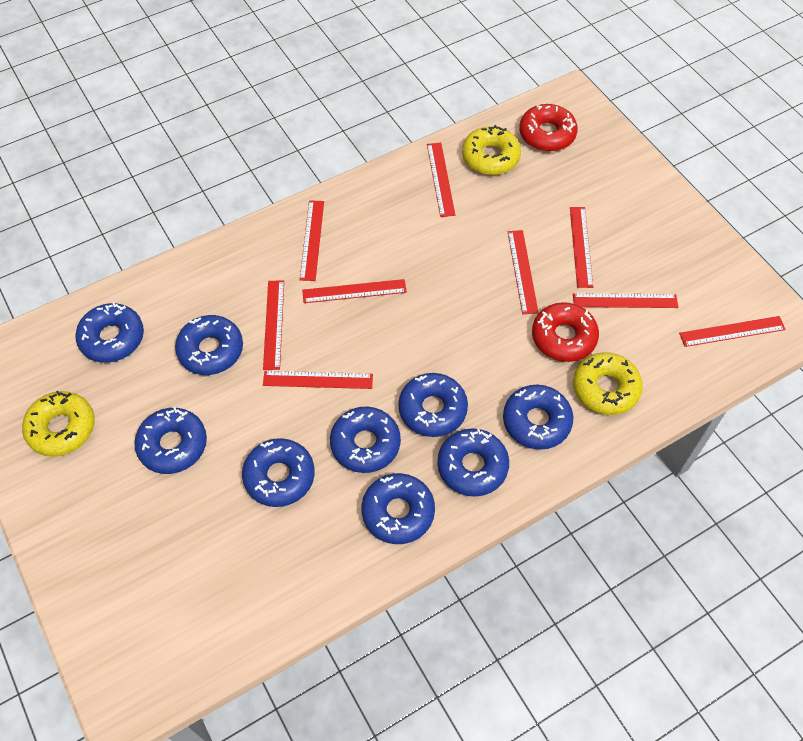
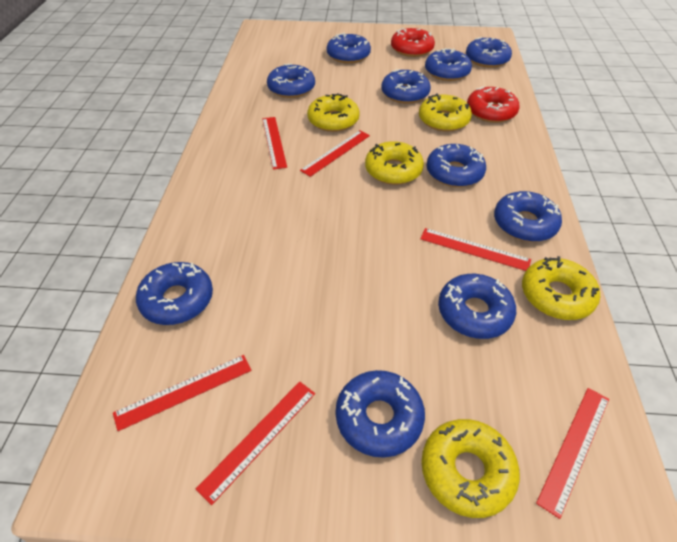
blue donut: 9 -> 10
red ruler: 9 -> 6
yellow donut: 3 -> 5

